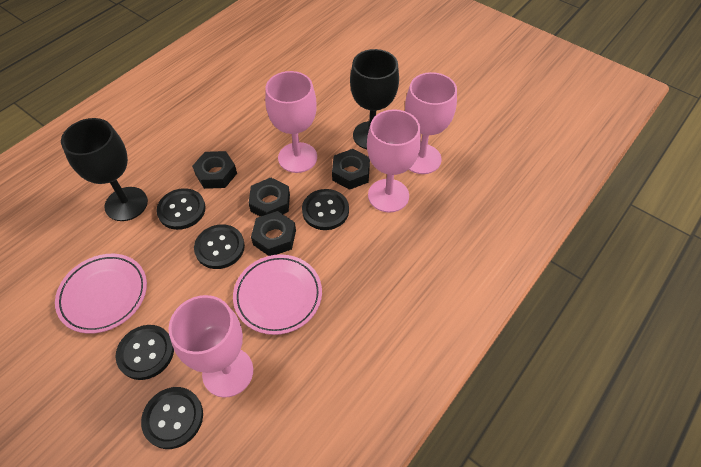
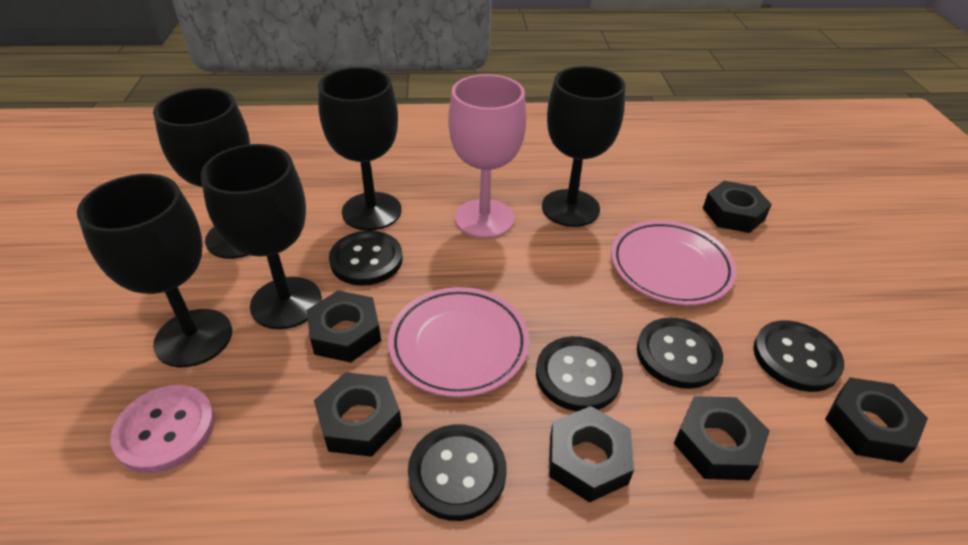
black goblet: 2 -> 5
black nut: 4 -> 6
pink button: 0 -> 1
pink goblet: 4 -> 1

